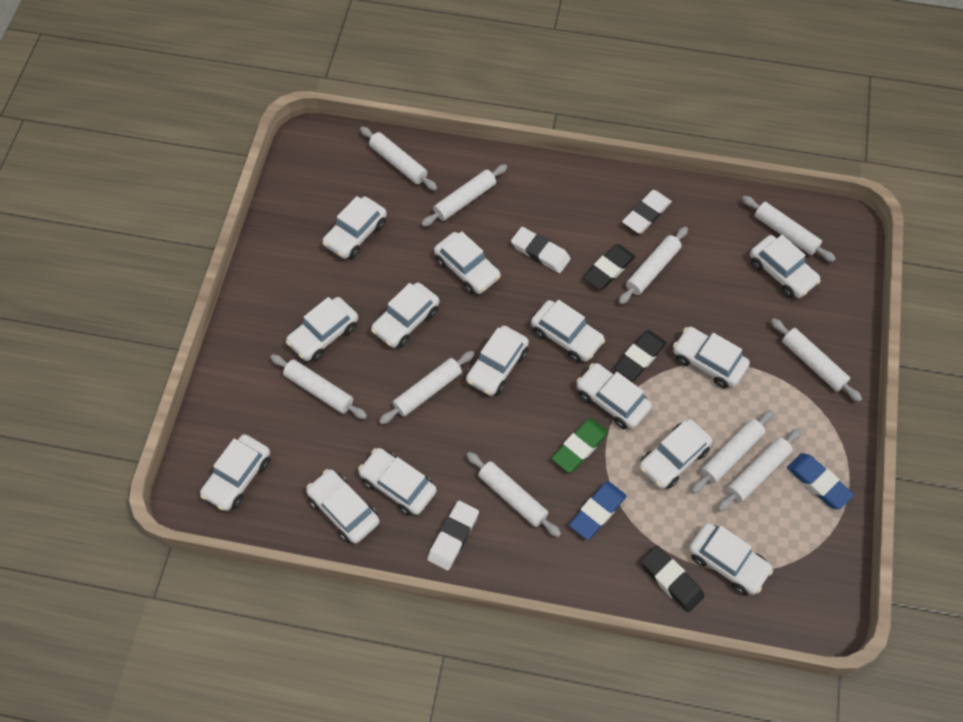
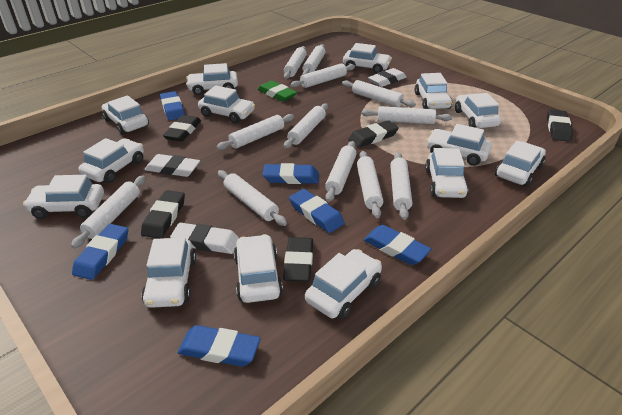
black eraser: 3 -> 5
blue eraser: 2 -> 6
white rolling pin: 10 -> 12

